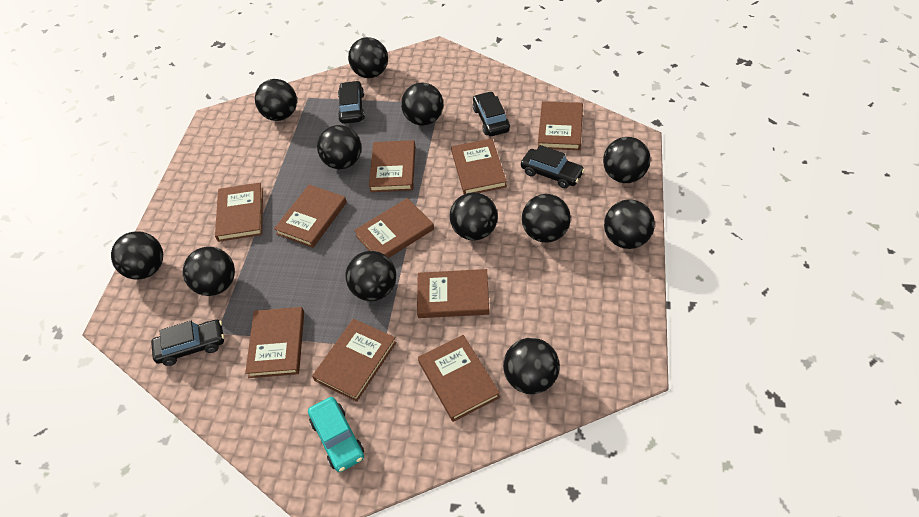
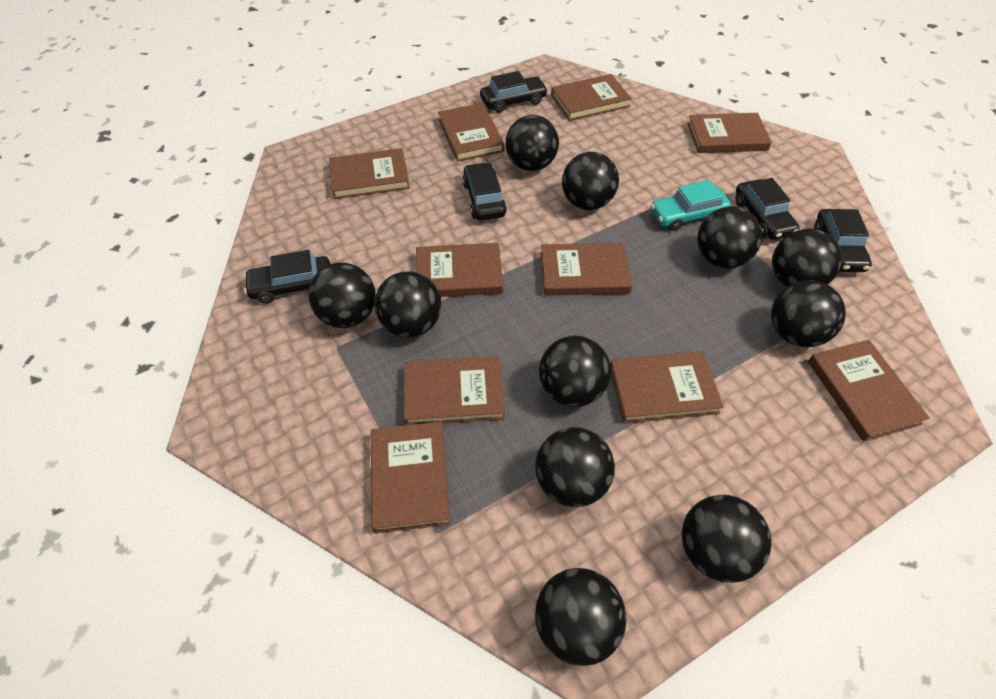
black ball: 12 -> 11
black car: 4 -> 5

